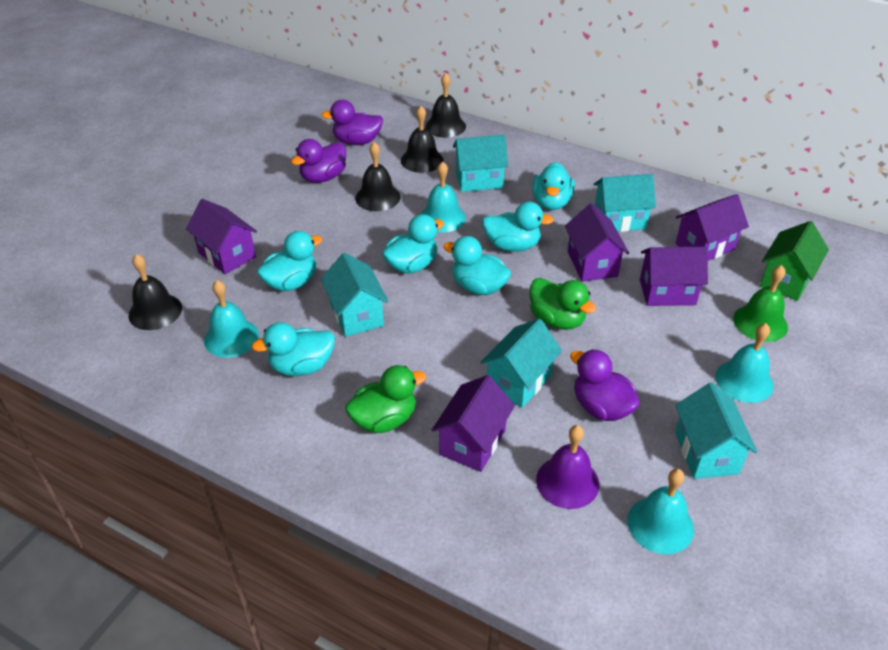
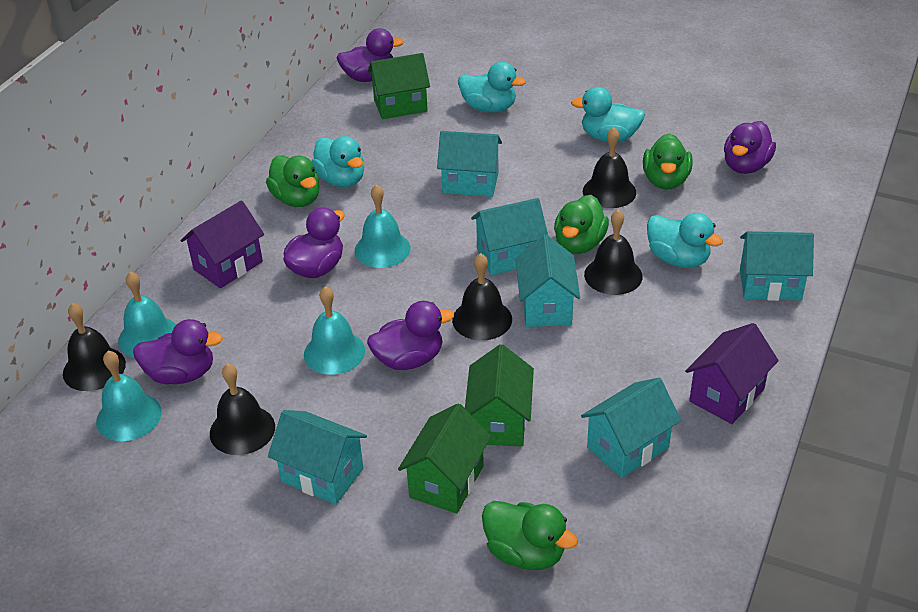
black bell: 4 -> 5
green bell: 1 -> 0
green duck: 2 -> 4
green house: 1 -> 3
purple bell: 1 -> 0
purple duck: 3 -> 5
purple house: 5 -> 2
turquoise duck: 6 -> 4
turquoise house: 5 -> 6

